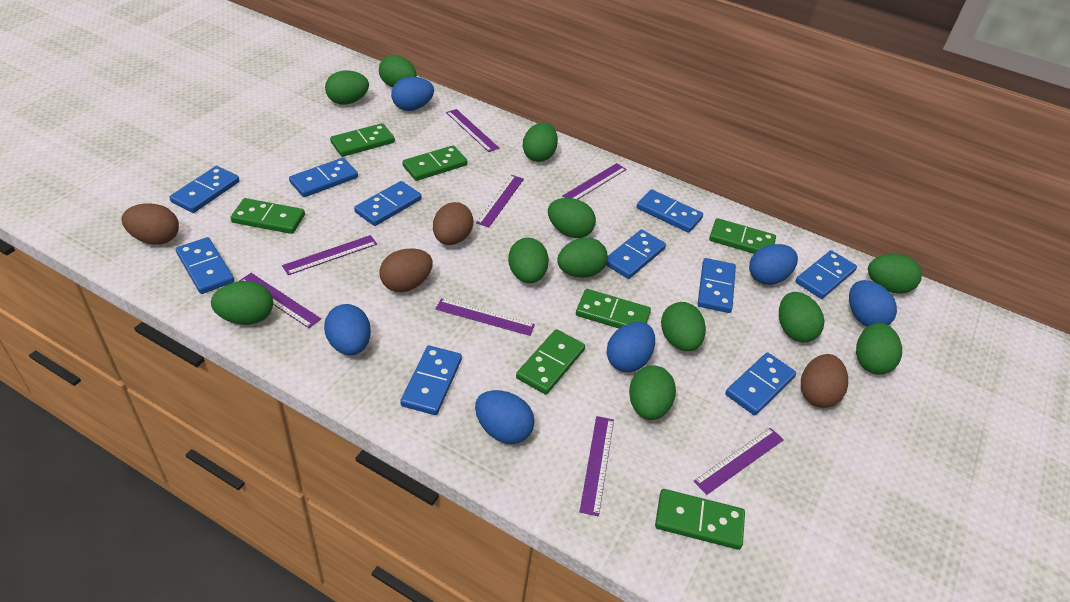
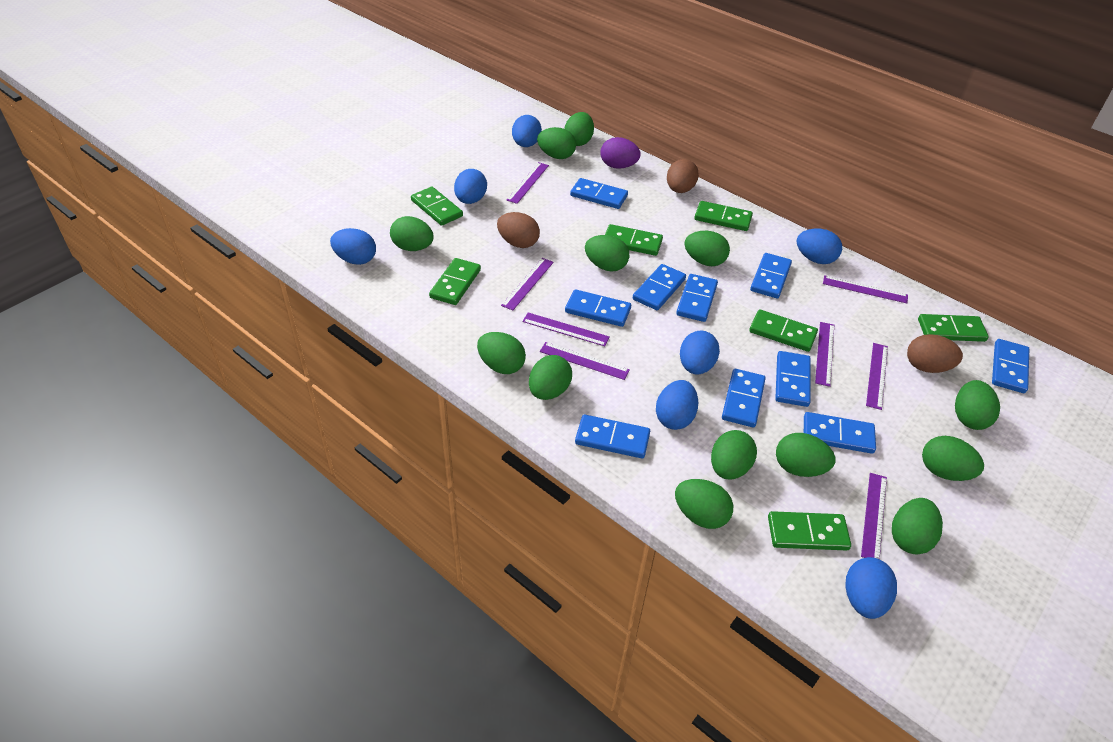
blue egg: 6 -> 7
brown egg: 4 -> 3
green egg: 12 -> 13
purple egg: 0 -> 1

